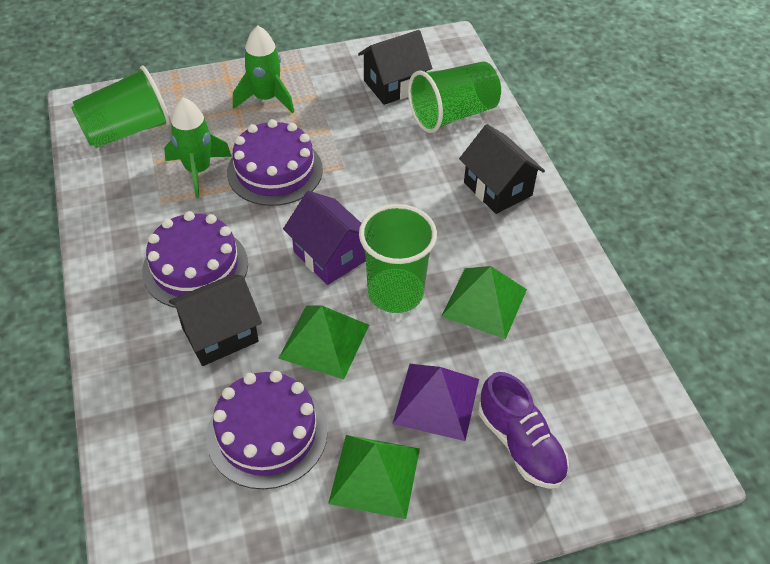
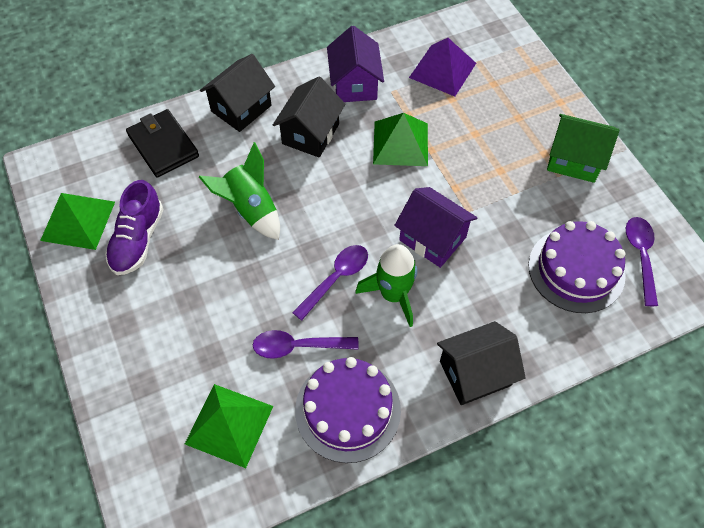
black wallet: 0 -> 1
green cup: 3 -> 0
green house: 0 -> 1
purple cake: 3 -> 2
purple house: 1 -> 2
purple spoon: 0 -> 3

